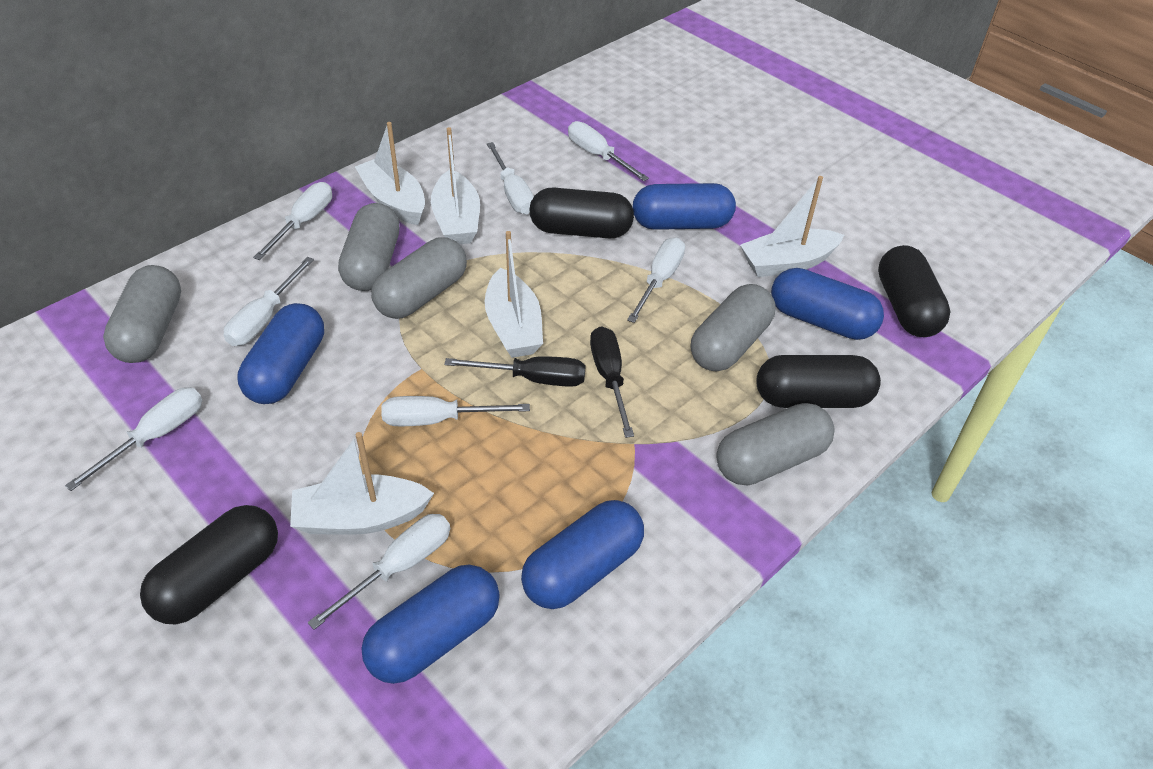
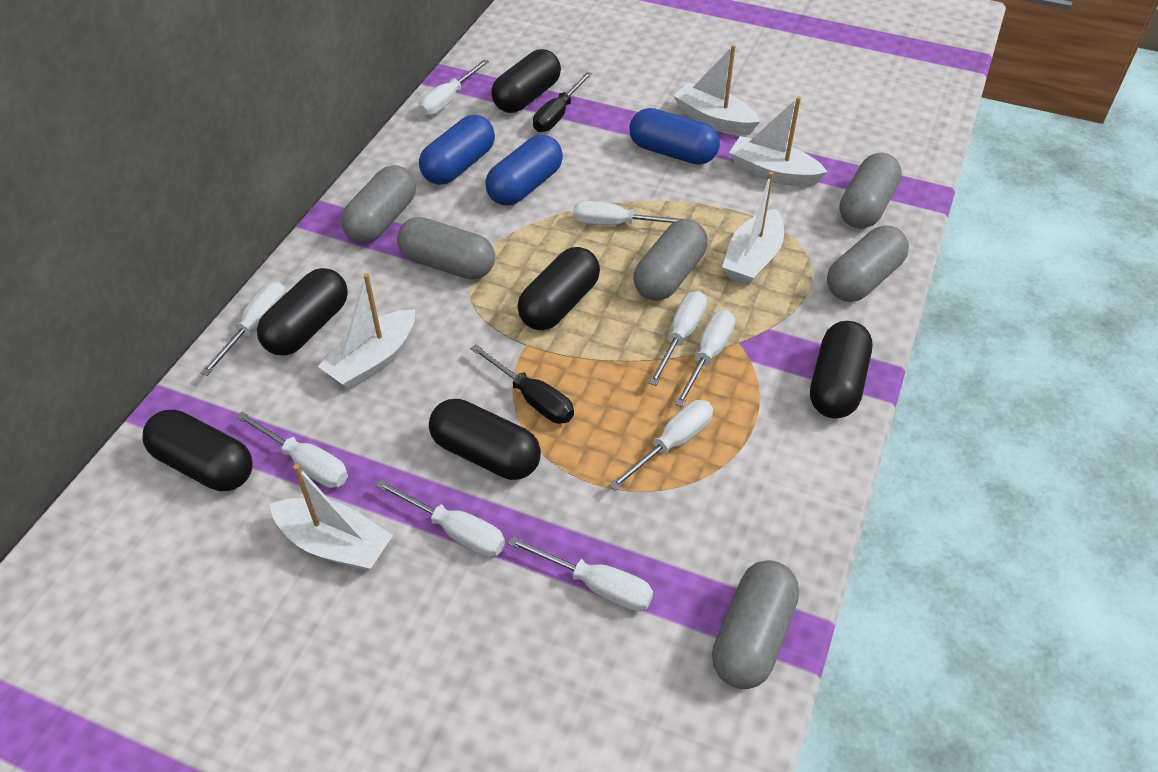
black capsule: 4 -> 6
blue capsule: 5 -> 3
grey capsule: 5 -> 6
white screwdriver: 8 -> 9

